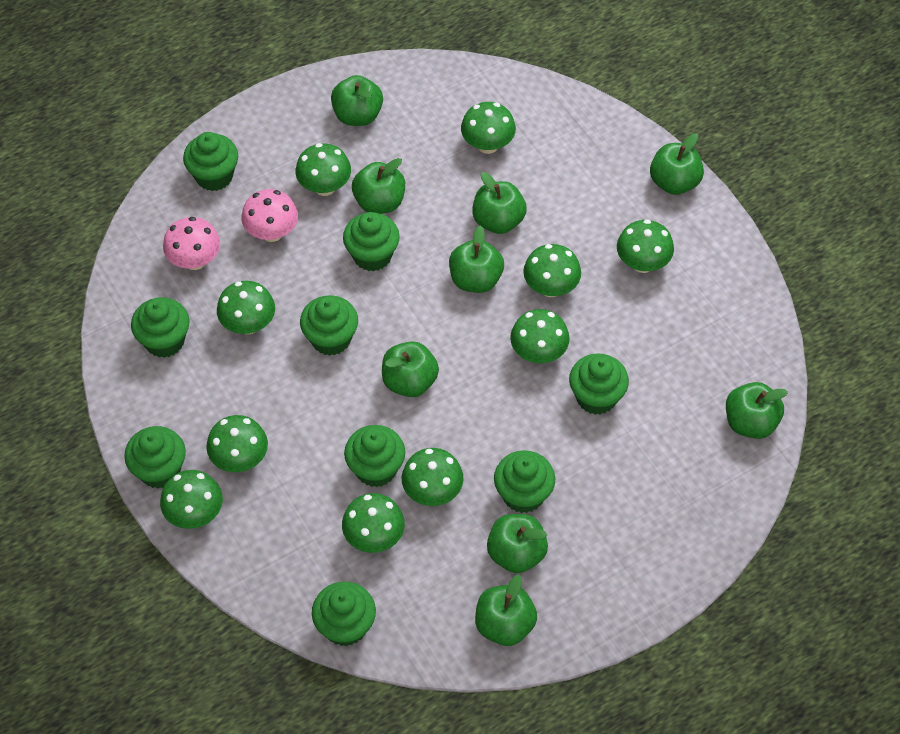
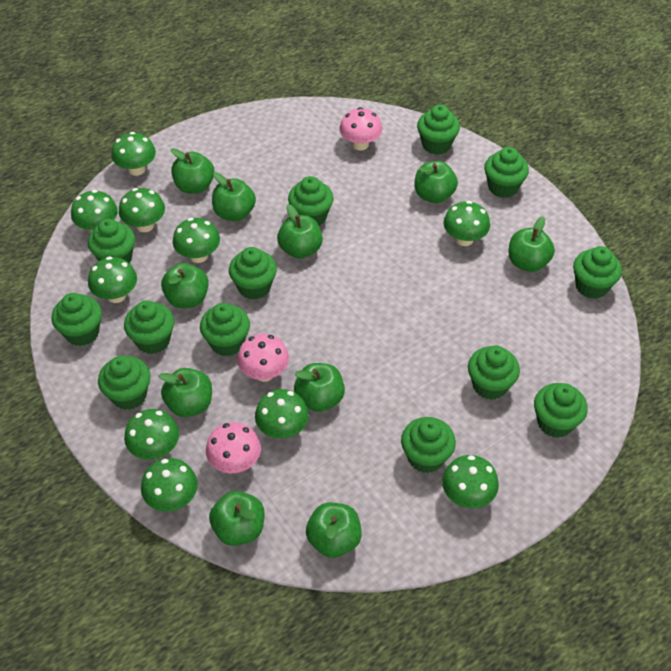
green apple: 9 -> 10
green cupcake: 9 -> 13
pink mushroom: 2 -> 3

